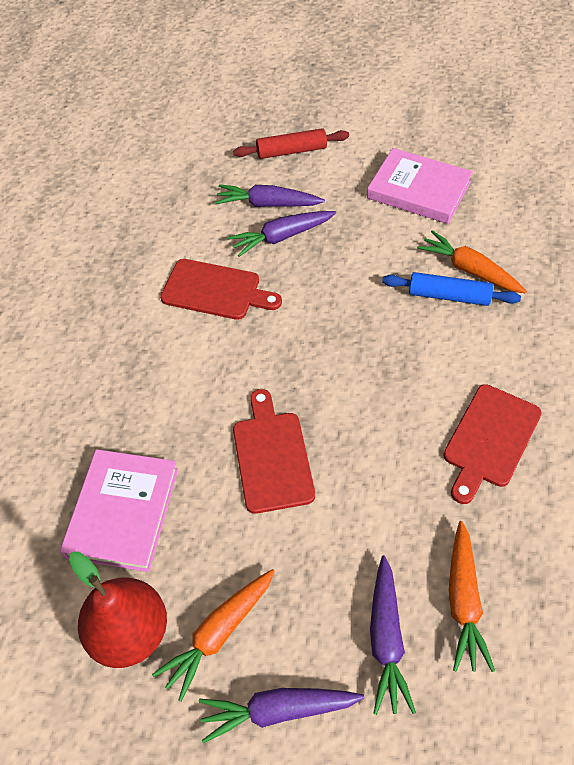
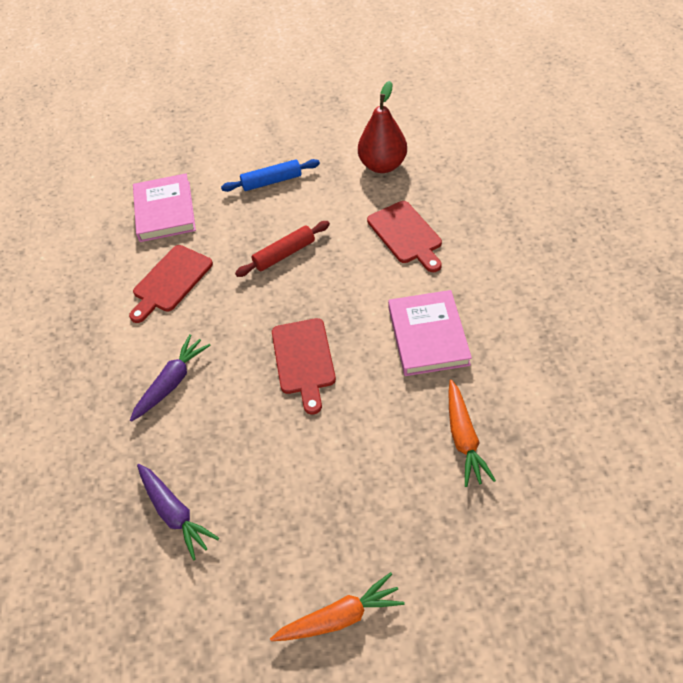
orange carrot: 3 -> 2
purple carrot: 4 -> 2

